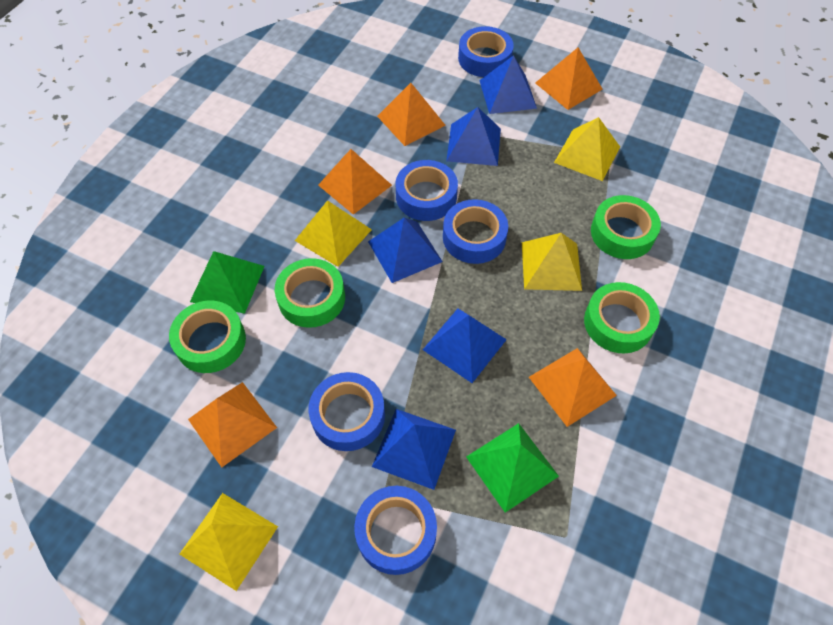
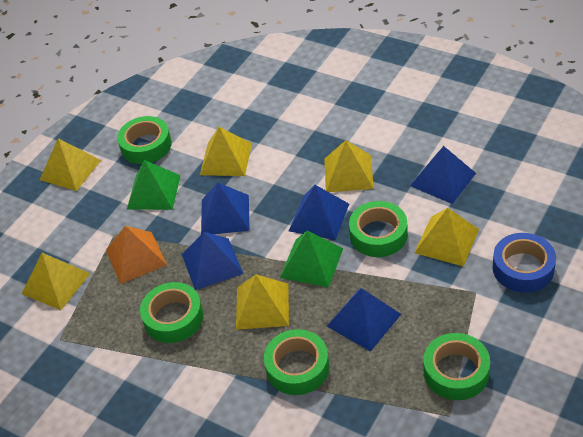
blue tape: 5 -> 1
green tape: 4 -> 5
orange pyramid: 5 -> 1
yellow pyramid: 4 -> 6

